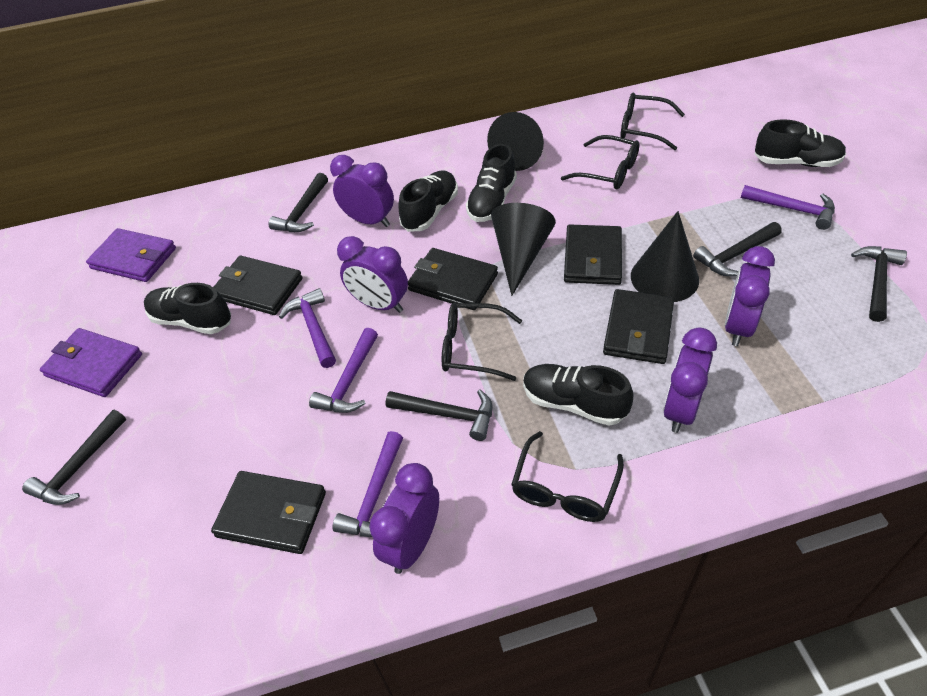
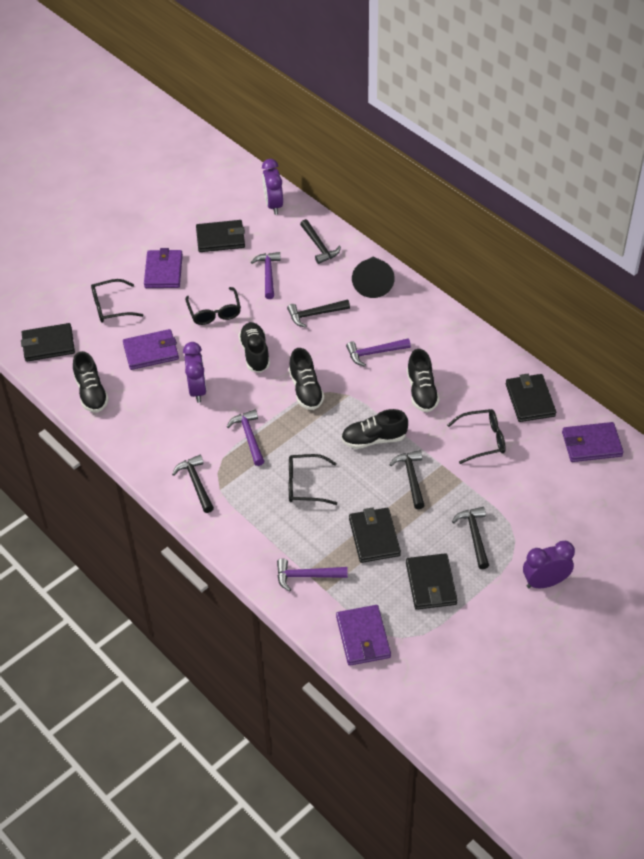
black cone: 3 -> 1
purple clock: 5 -> 3
purple wallet: 2 -> 4

